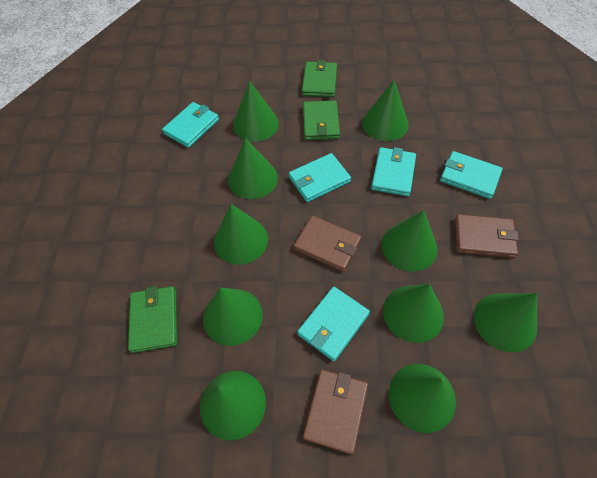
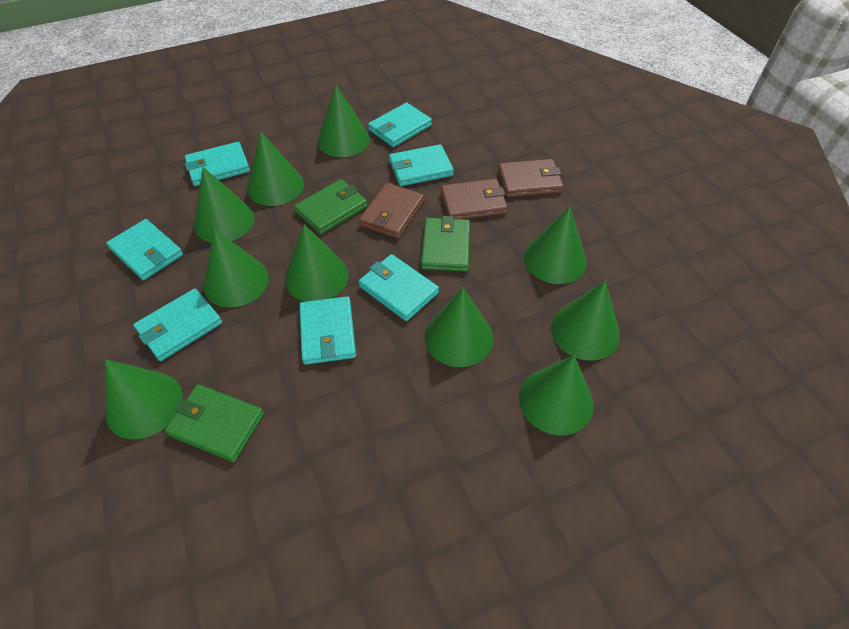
turquoise wallet: 5 -> 7

